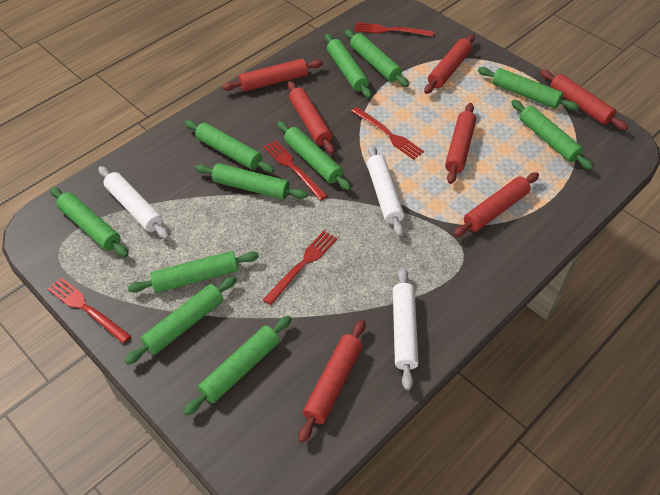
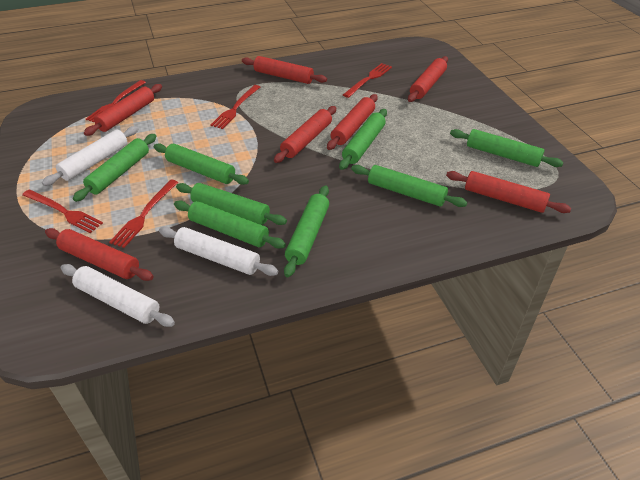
green rolling pin: 11 -> 8

